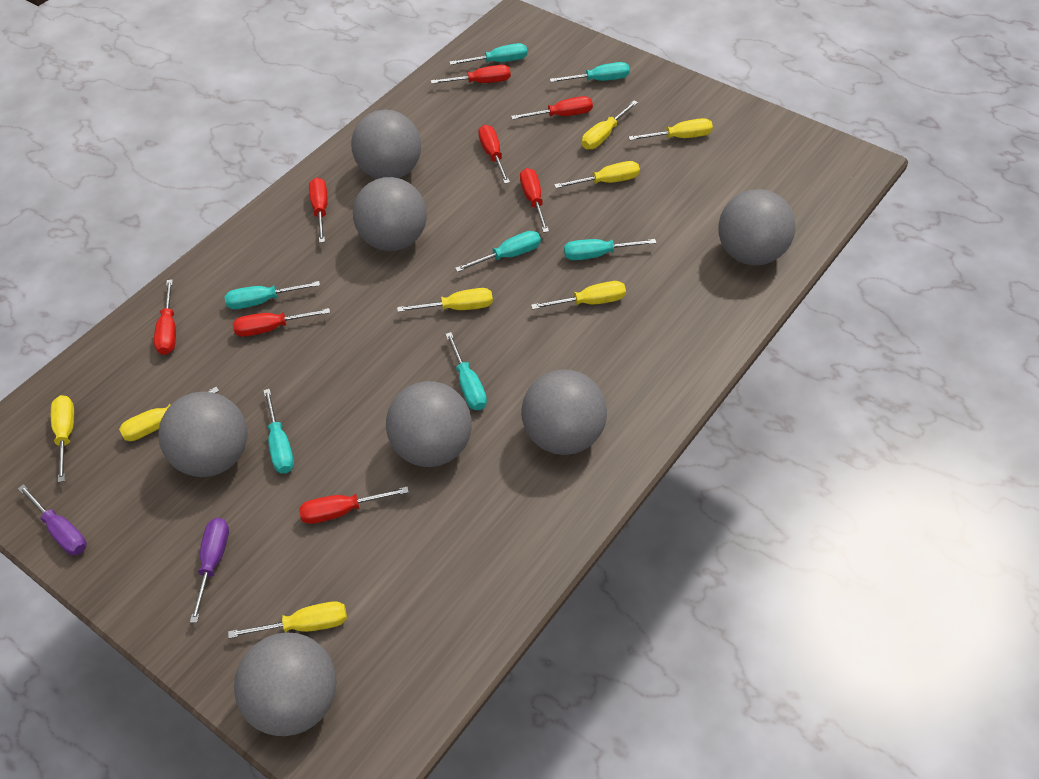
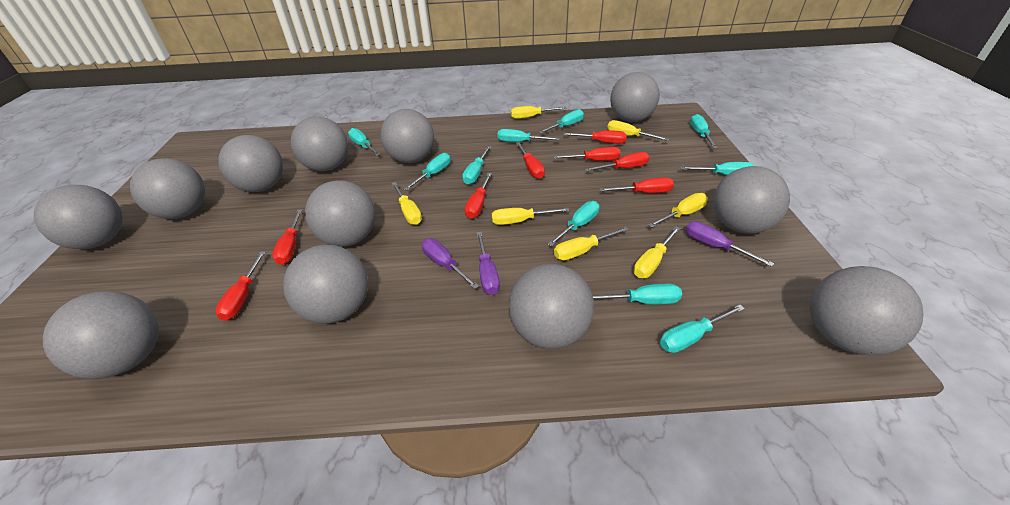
grey ball: 7 -> 12
purple screwdriver: 2 -> 3
turquoise screwdriver: 7 -> 10
yellow screwdriver: 8 -> 7

